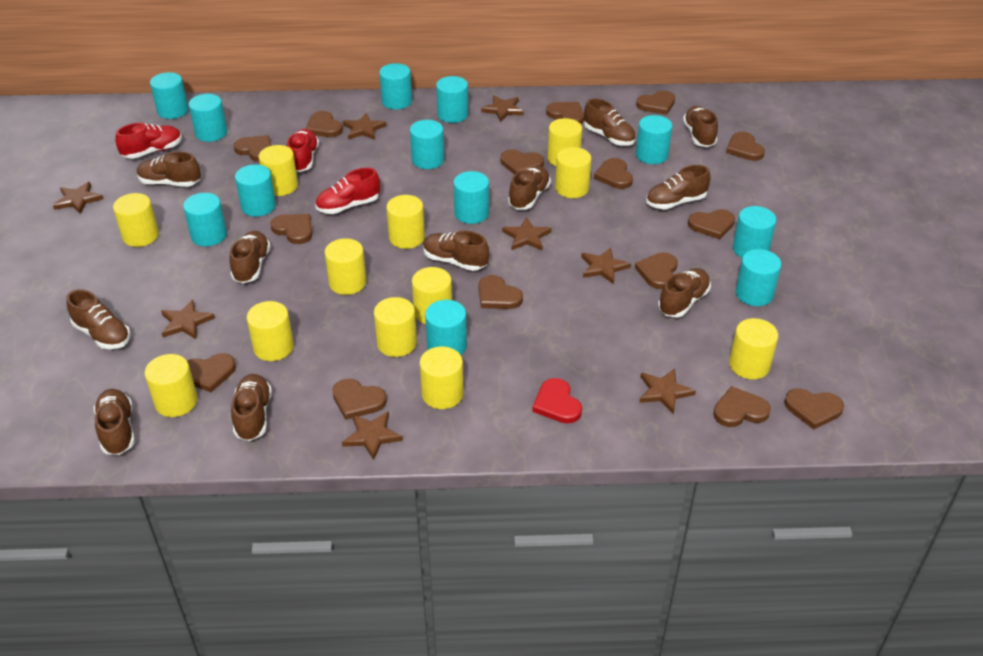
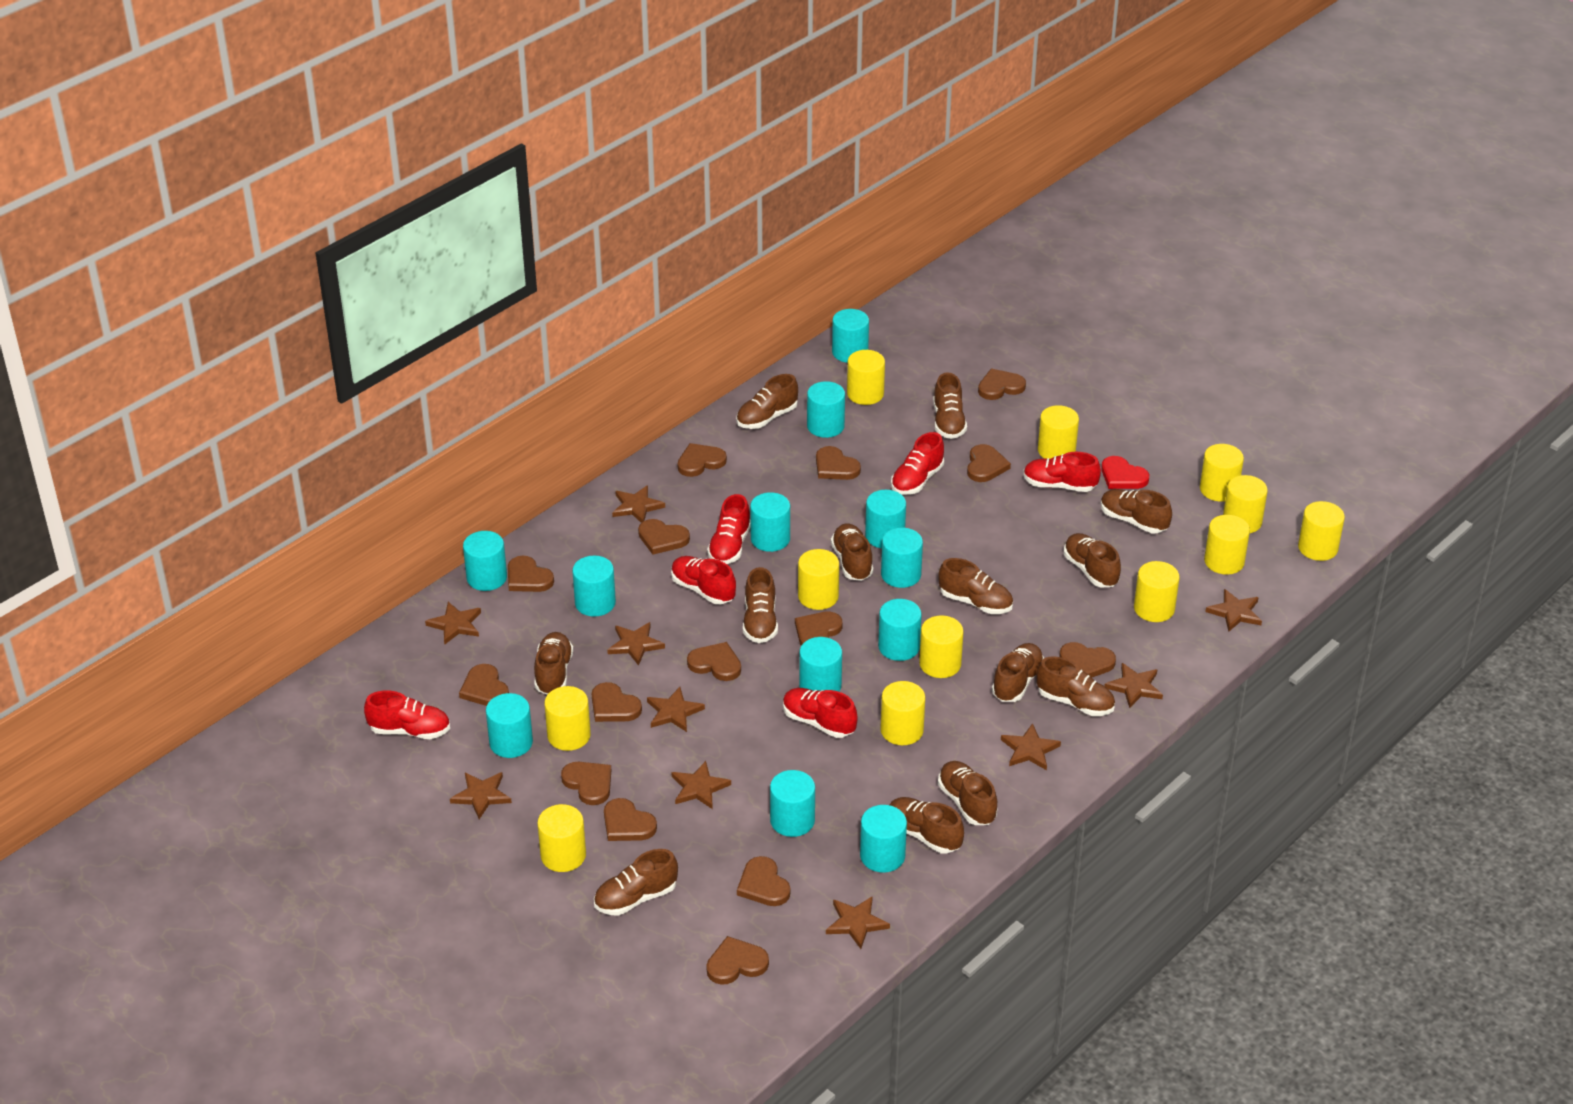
brown shoe: 11 -> 13
brown star: 8 -> 10
red shoe: 3 -> 6

